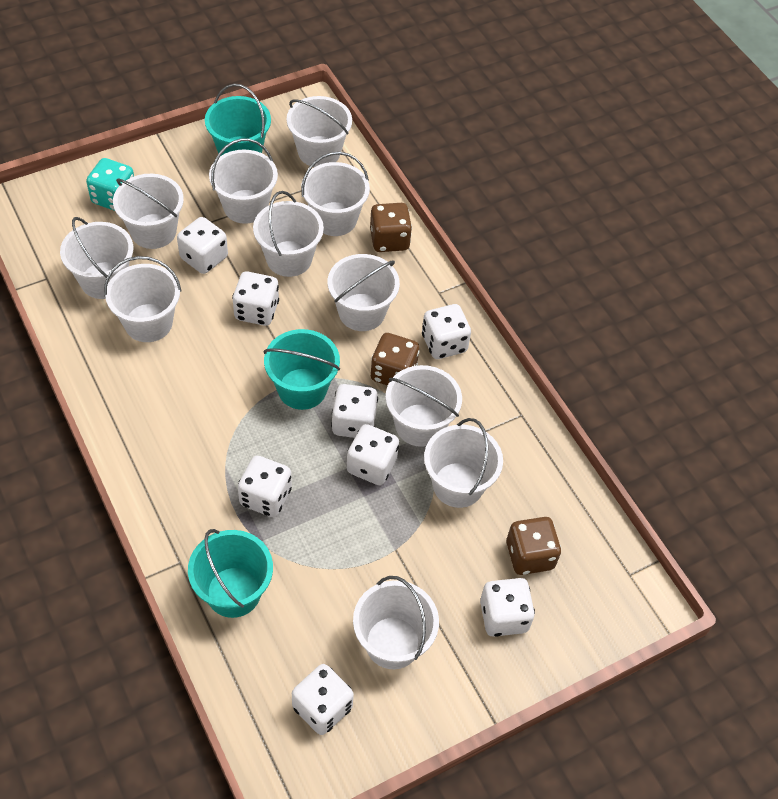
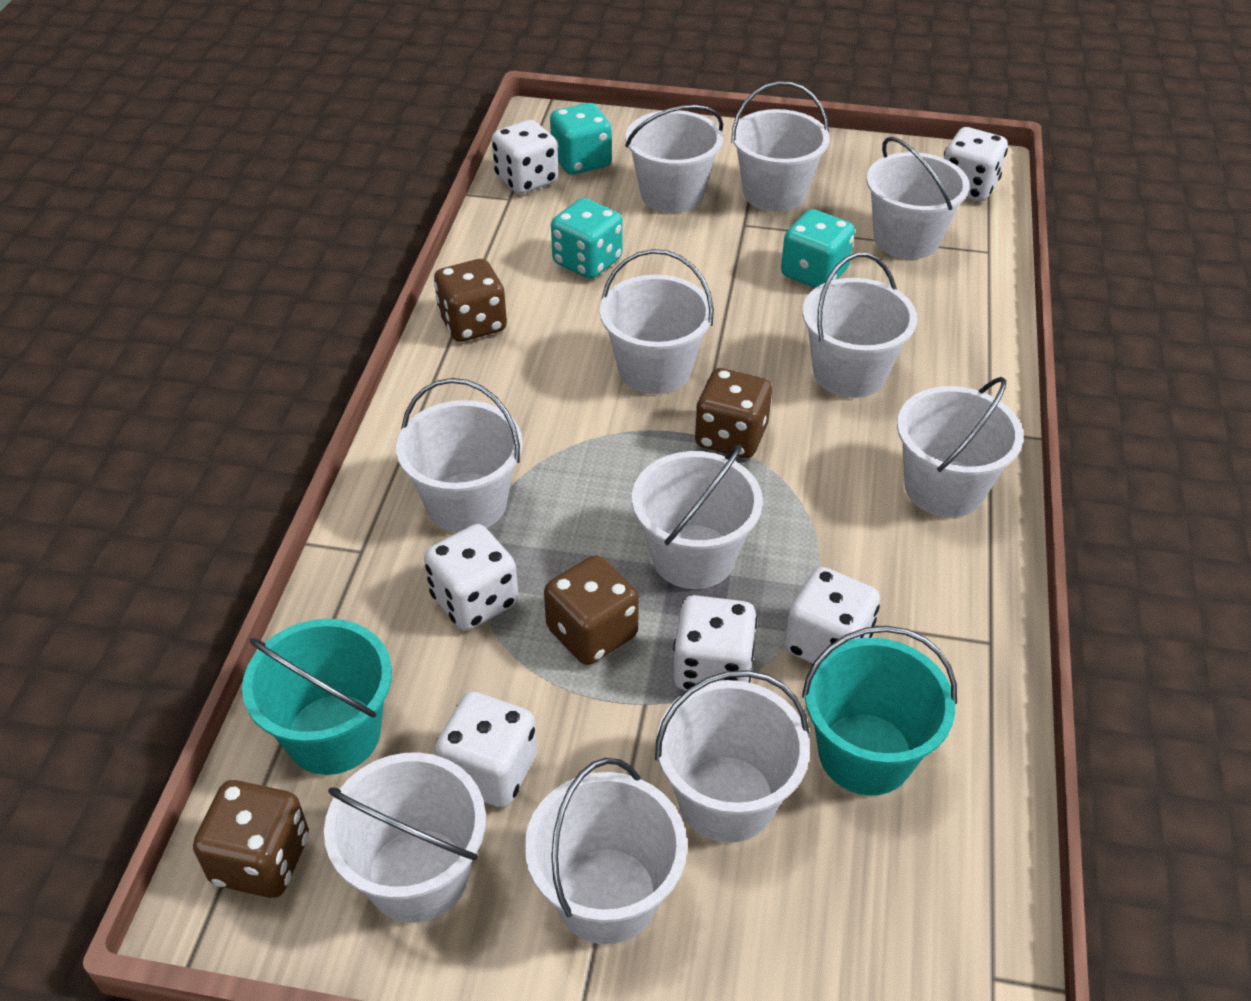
brown dice: 3 -> 4
turquoise bucket: 3 -> 2
turquoise dice: 1 -> 3
white dice: 8 -> 6

